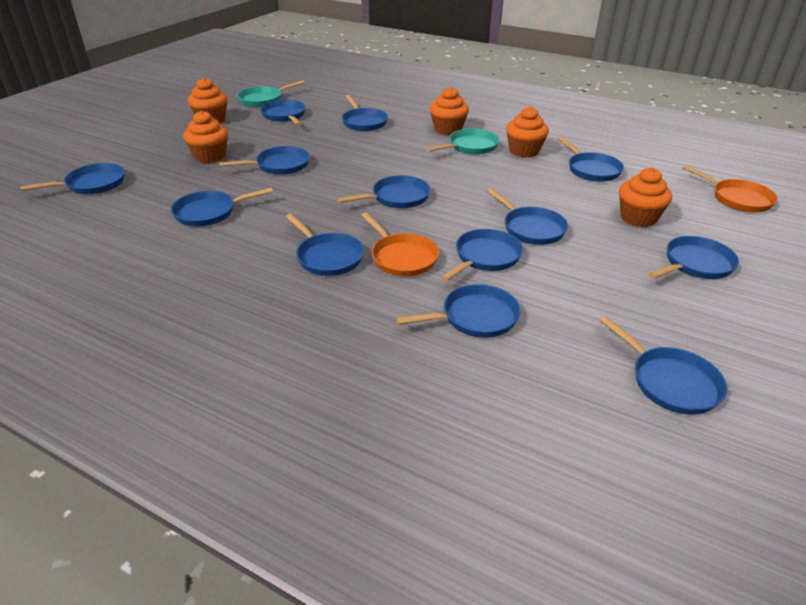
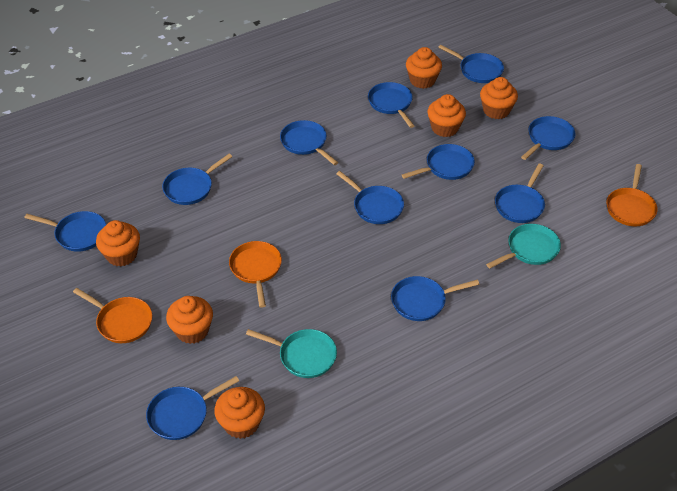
blue pan: 13 -> 11
orange cupcake: 5 -> 6
orange pan: 2 -> 3

